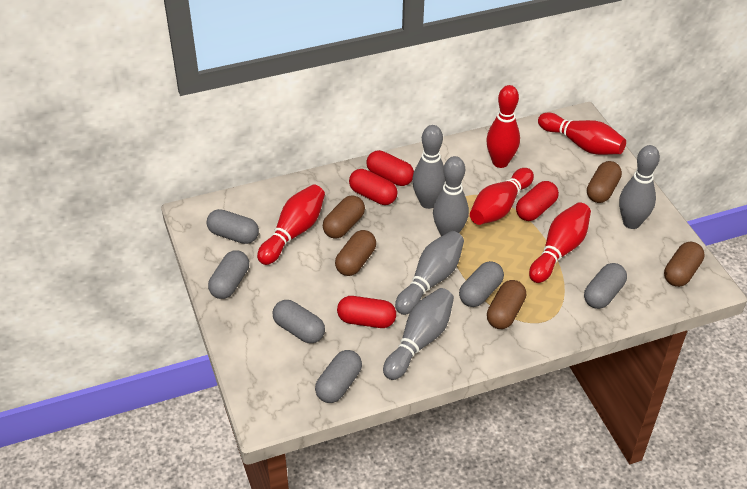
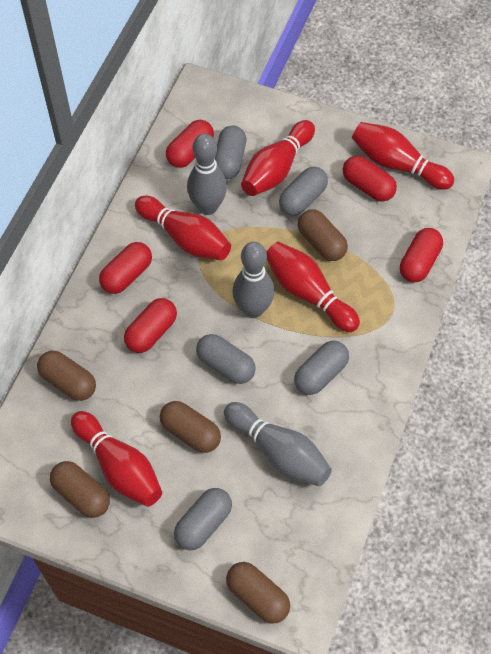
grey bowling pin: 5 -> 3
grey capsule: 6 -> 5
red capsule: 4 -> 5

